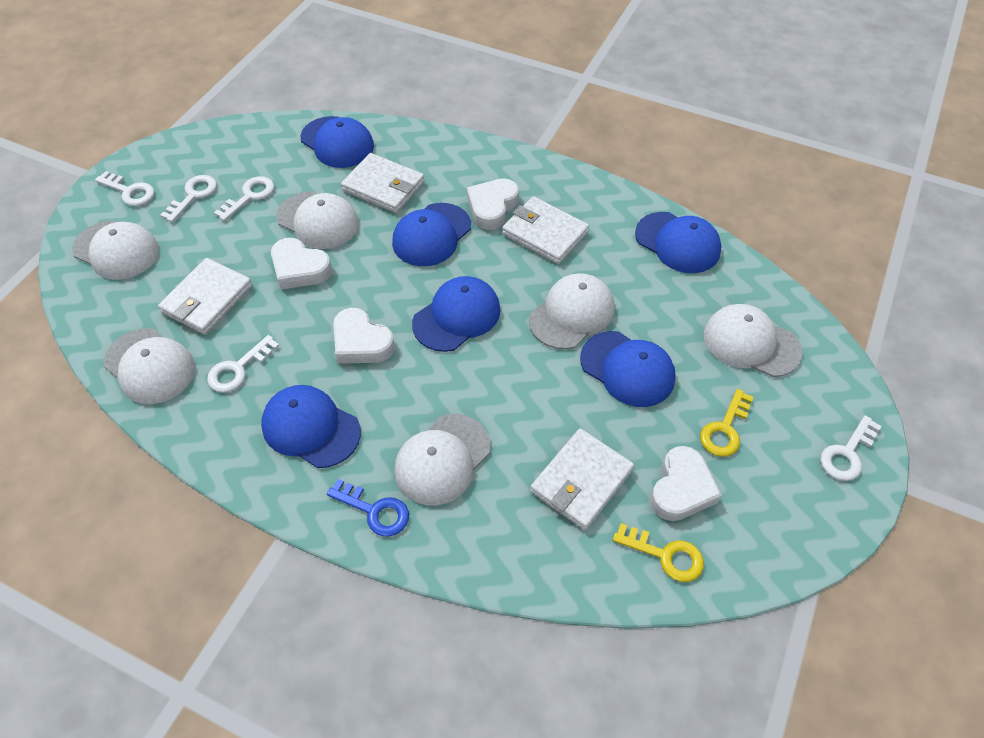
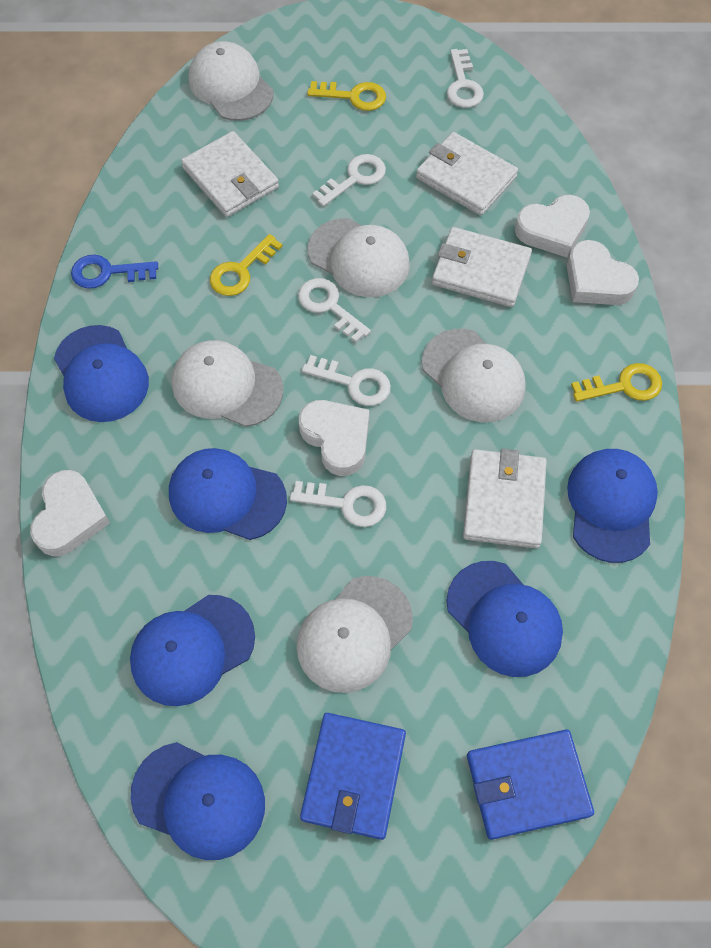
blue wallet: 0 -> 2
white cap: 6 -> 5
yellow key: 2 -> 3

